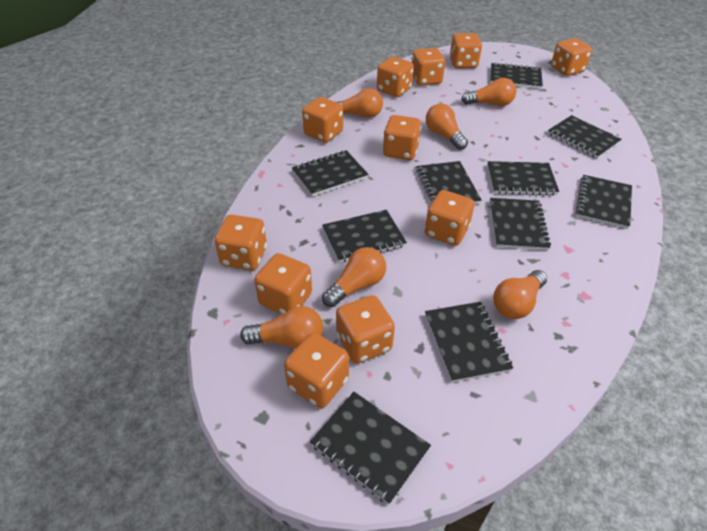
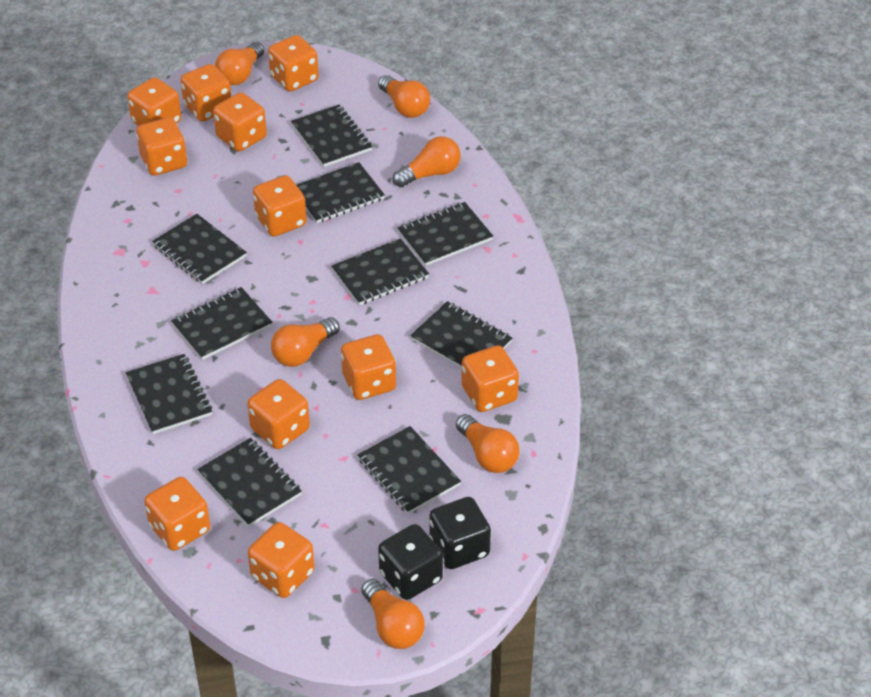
black dice: 0 -> 2

